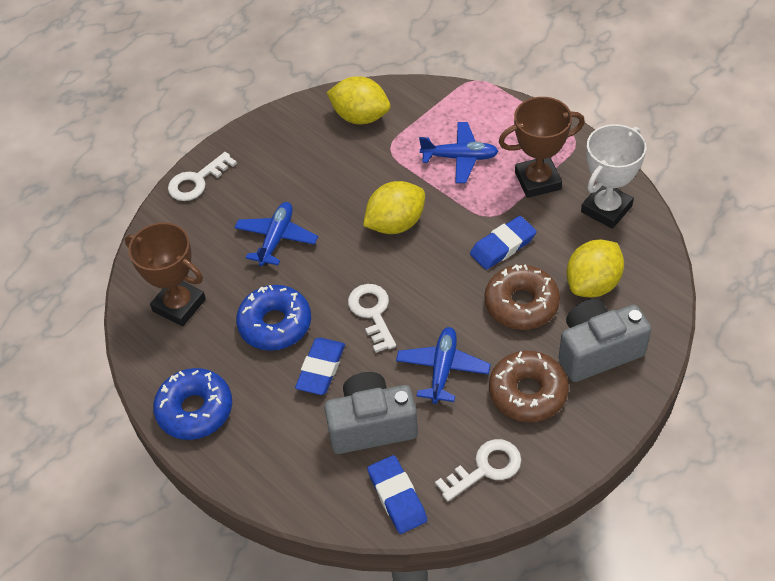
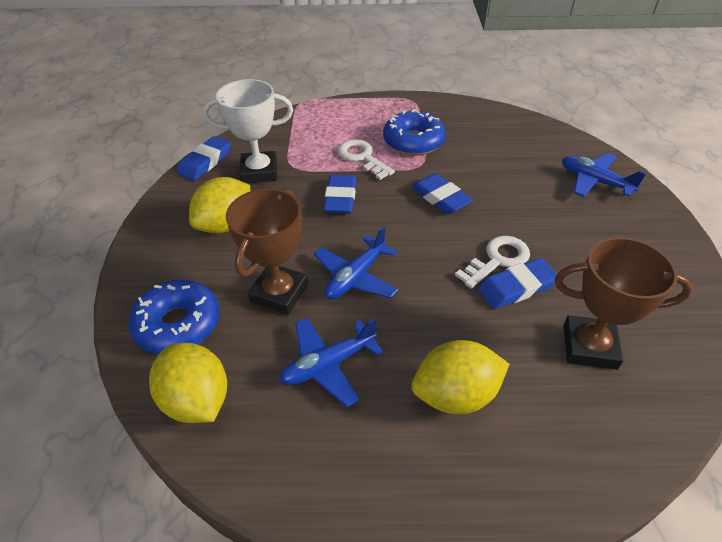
blue eraser: 3 -> 4
brown donut: 2 -> 0
grey camera: 2 -> 0
white key: 3 -> 2

